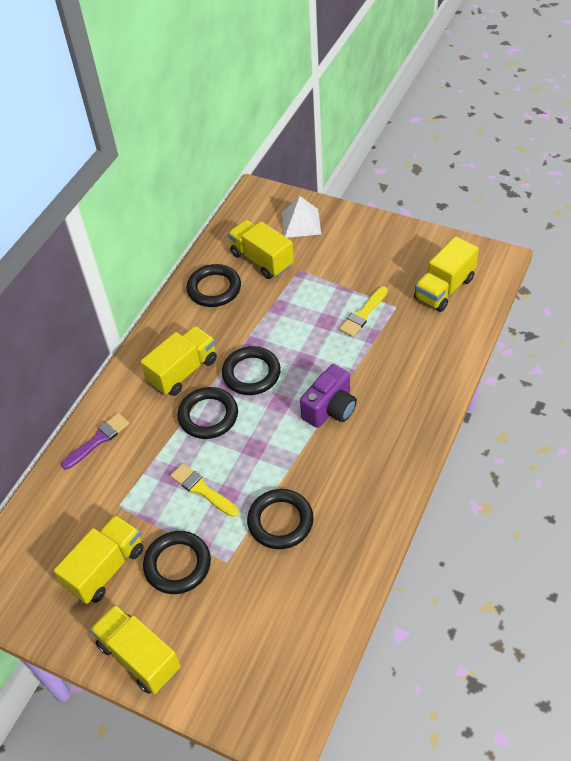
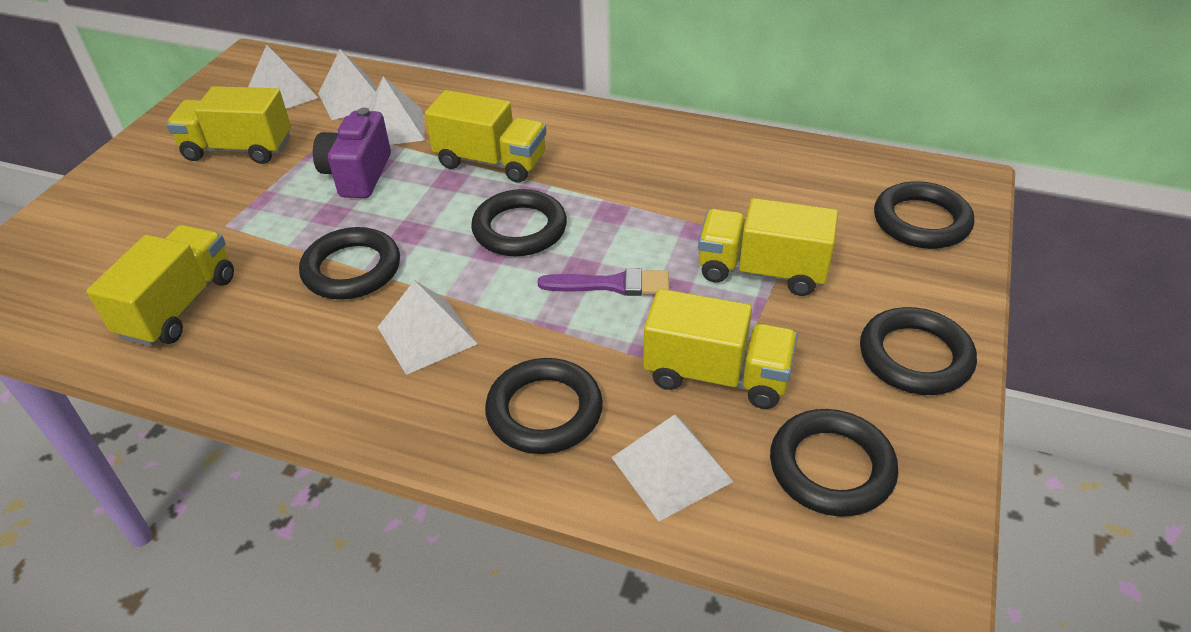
black ring: 5 -> 6
white pyramid: 1 -> 5
yellow brush: 2 -> 0

